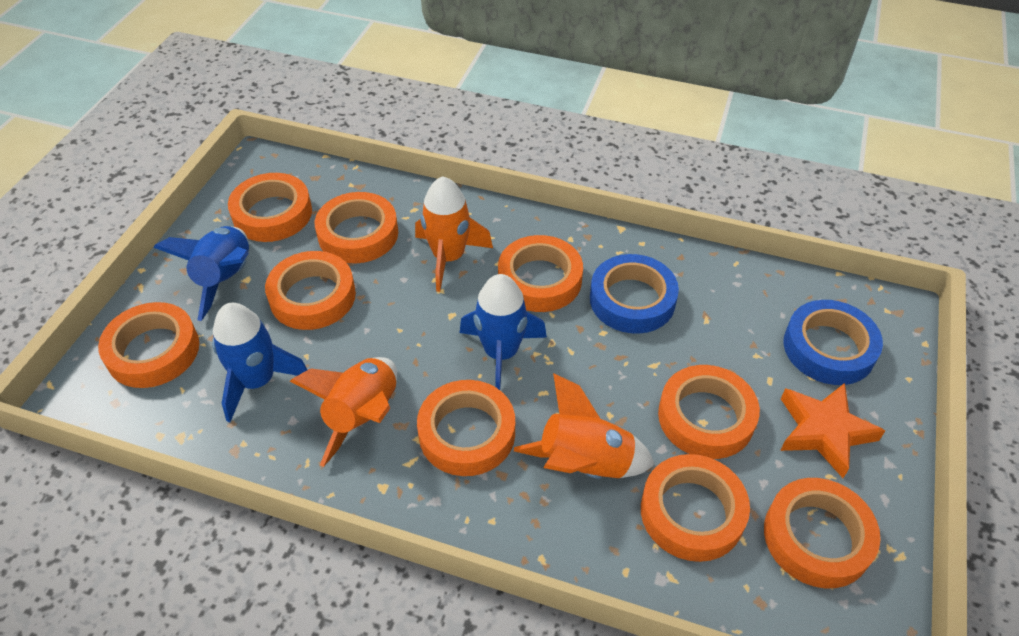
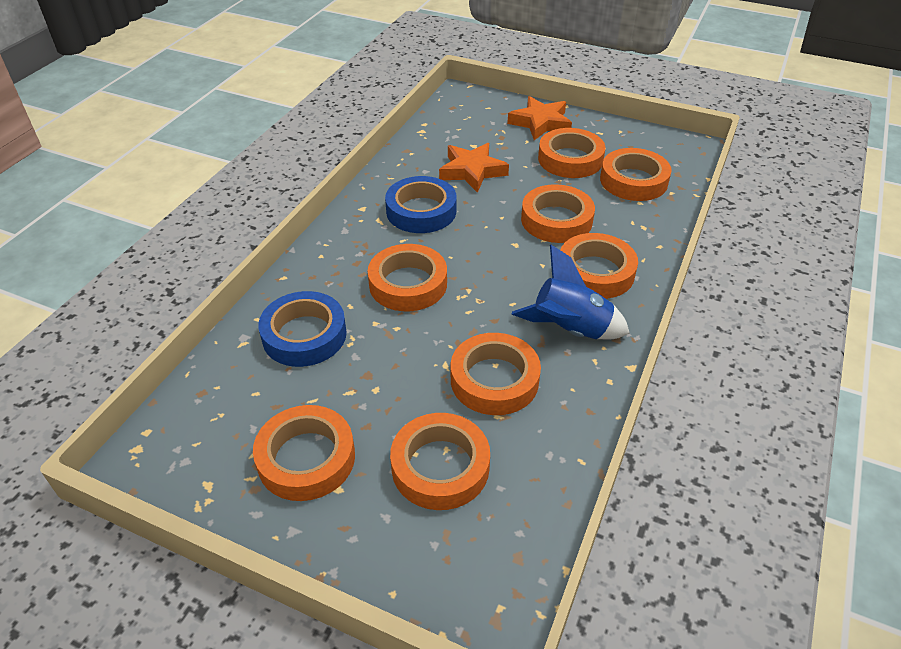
blue rocket: 3 -> 1
orange rocket: 3 -> 0
orange star: 1 -> 2
orange tape: 9 -> 8

